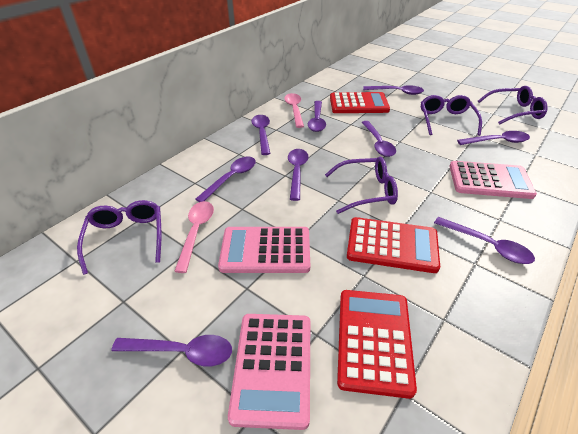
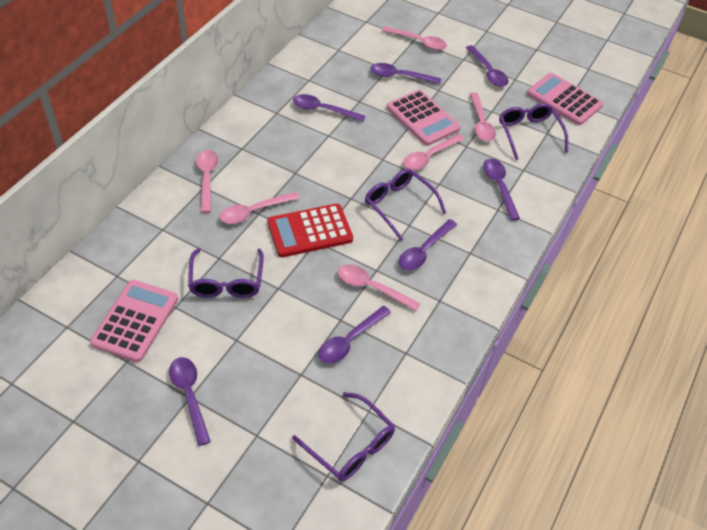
pink spoon: 2 -> 6
purple spoon: 9 -> 7
red calculator: 3 -> 1

